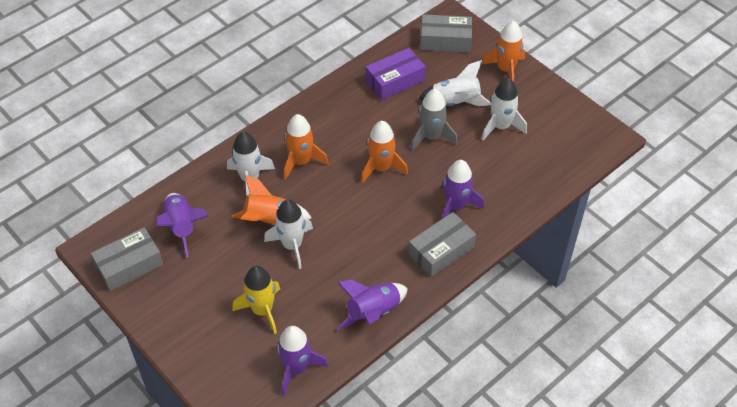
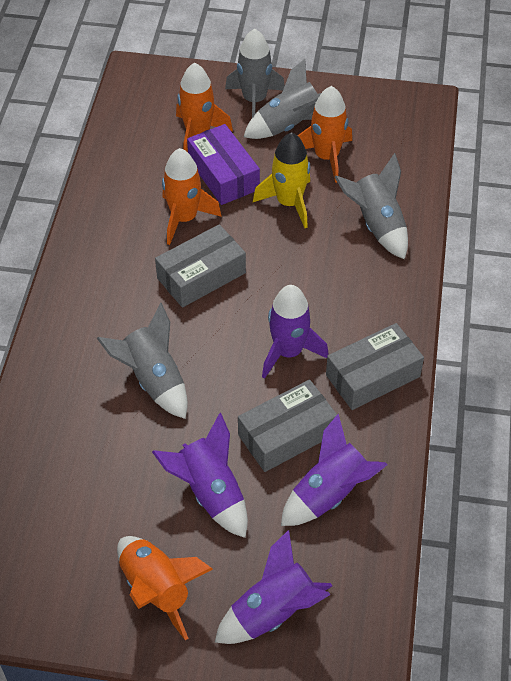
grey rocket: 1 -> 4
white rocket: 4 -> 0

